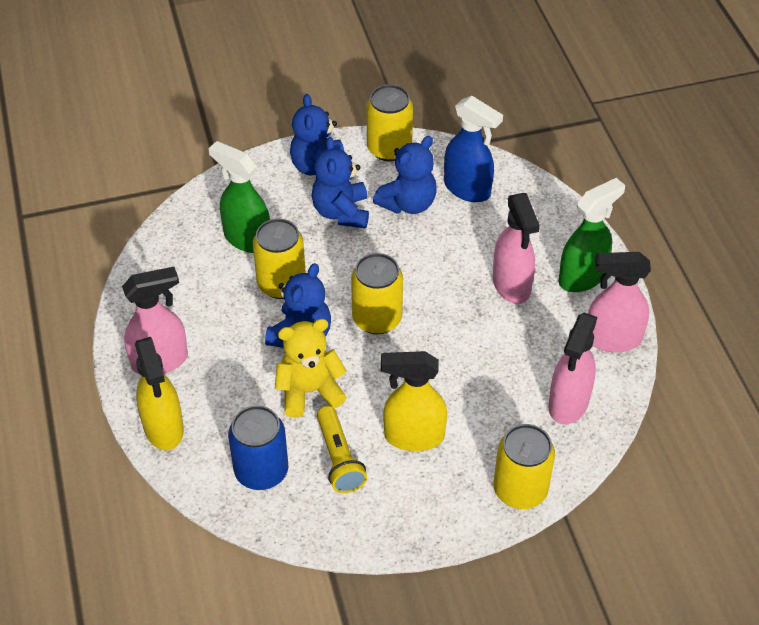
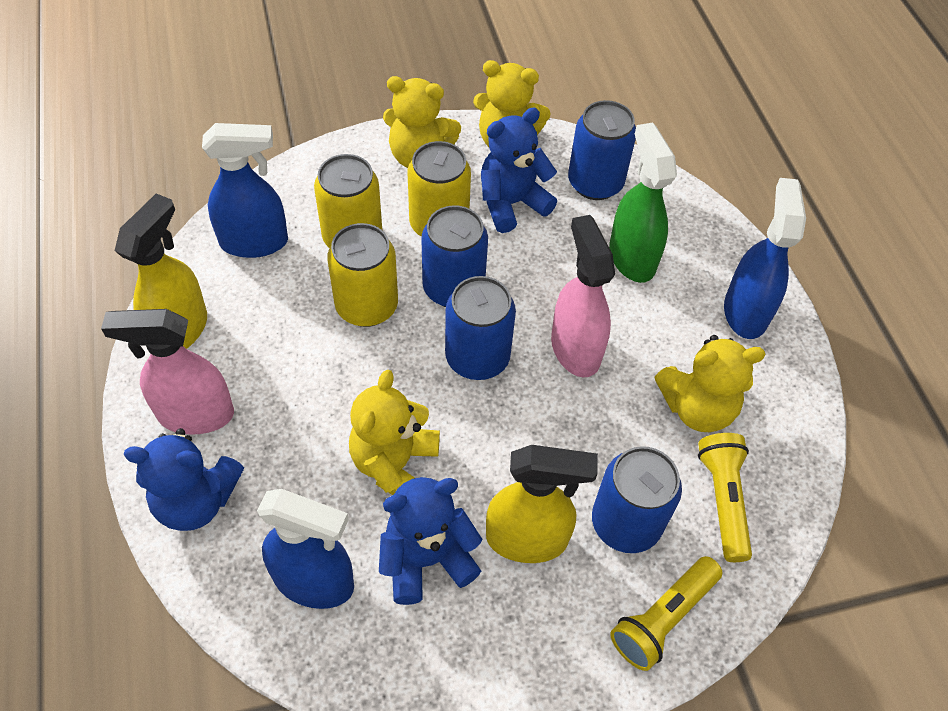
blue can: 1 -> 4
blue spray bottle: 1 -> 3
blue teddy bear: 4 -> 3
green spray bottle: 2 -> 1
pink spray bottle: 4 -> 2
yellow can: 4 -> 3
yellow flashlight: 1 -> 2
yellow teddy bear: 1 -> 4

